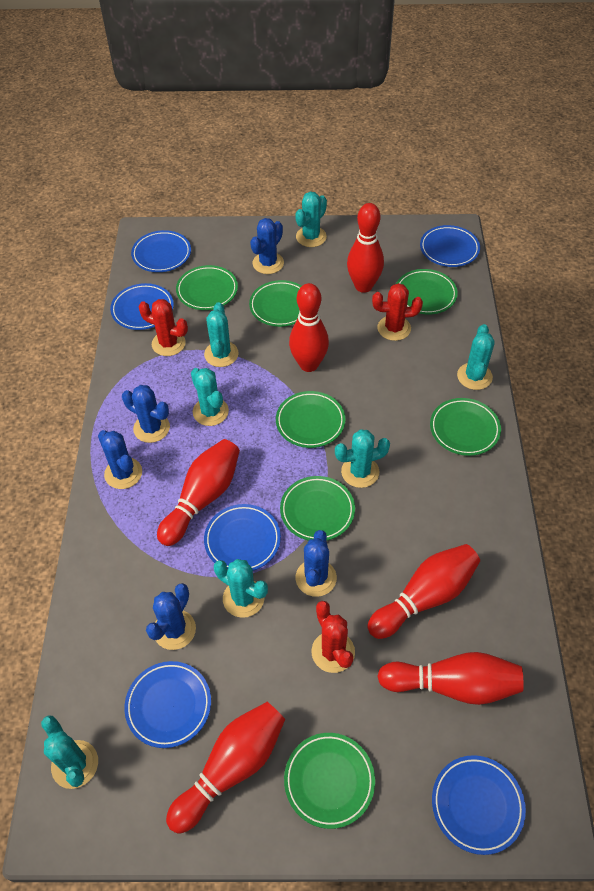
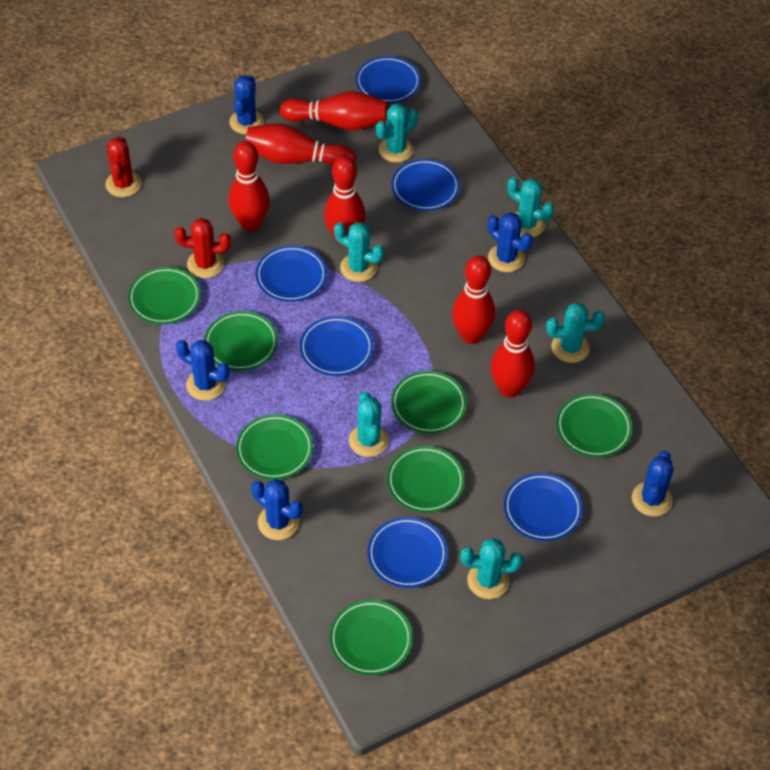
red cactus: 3 -> 2
turquoise cactus: 7 -> 6

